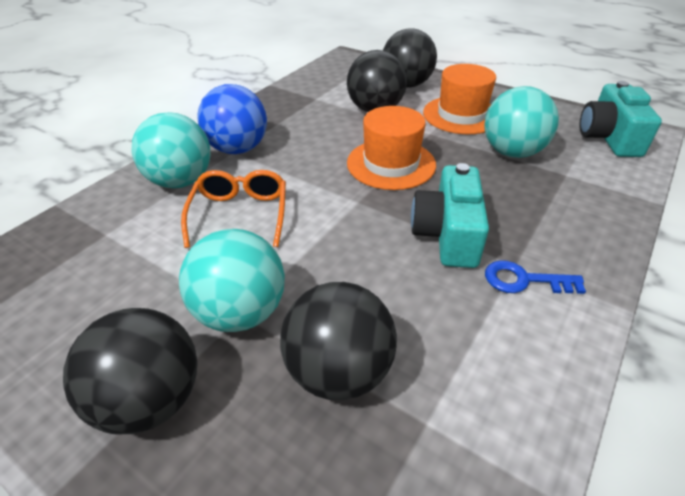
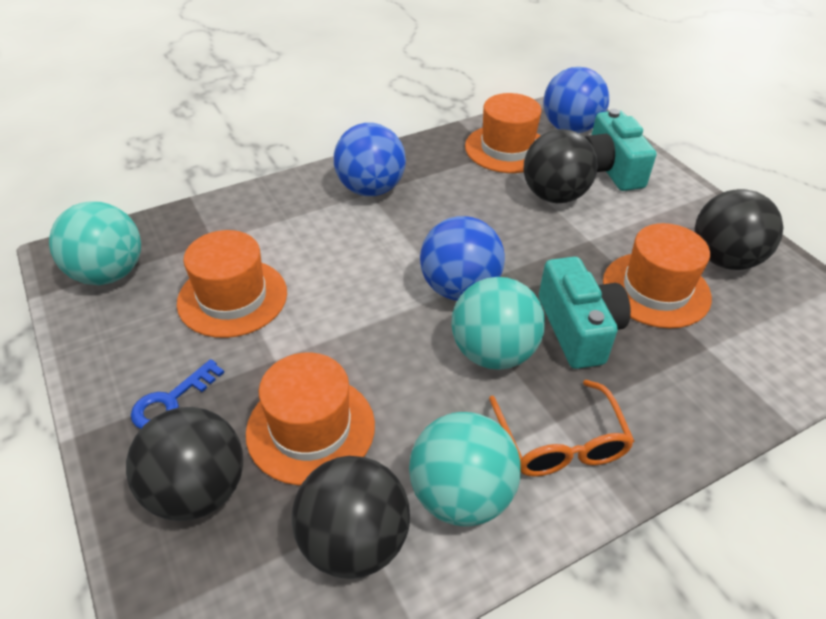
blue ball: 1 -> 3
orange hat: 2 -> 4

